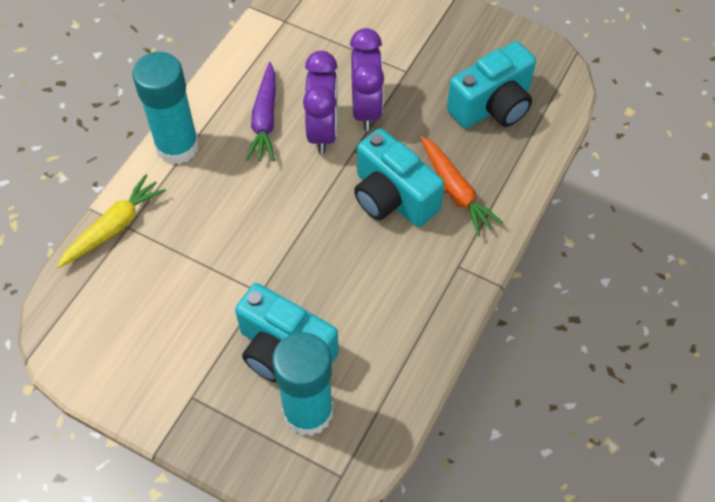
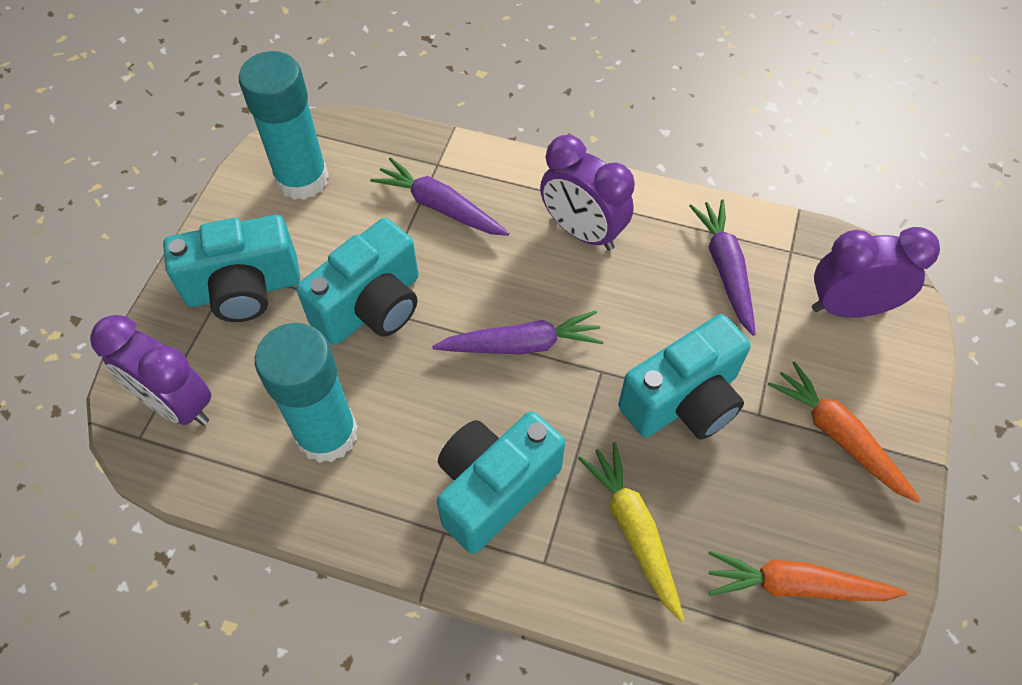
orange carrot: 1 -> 2
purple carrot: 1 -> 3
purple clock: 2 -> 3
turquoise camera: 3 -> 4

